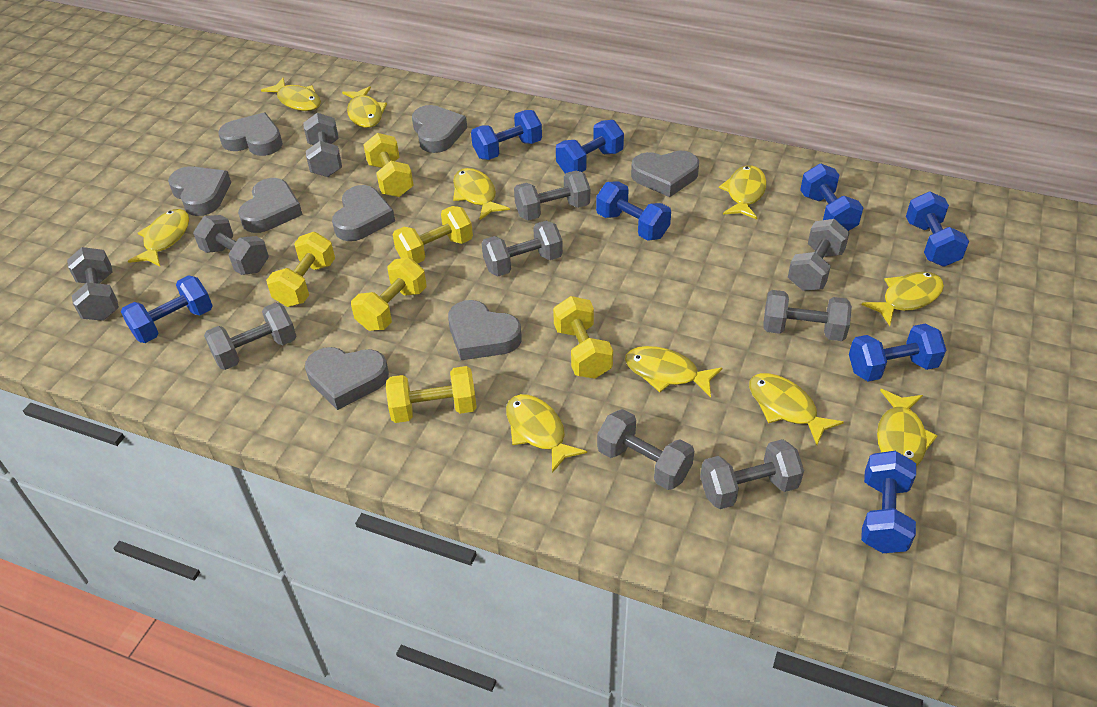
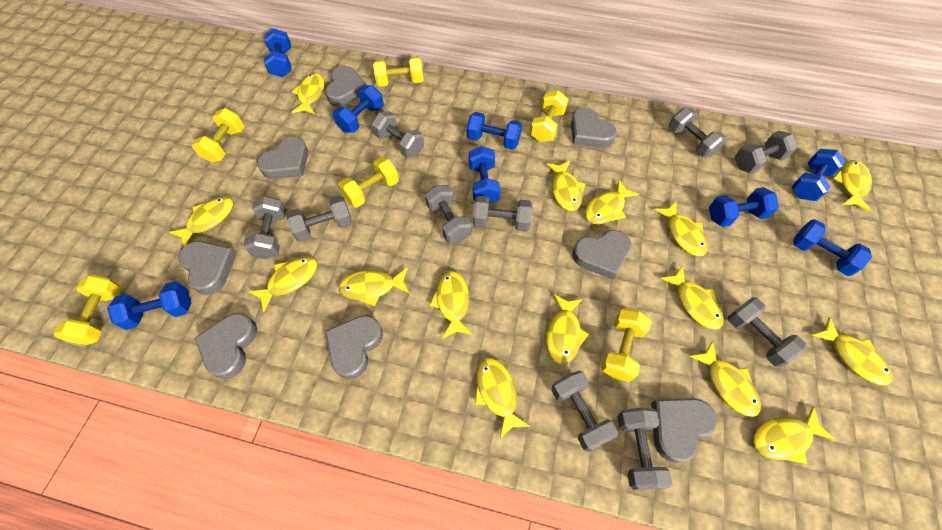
yellow fish: 10 -> 15

